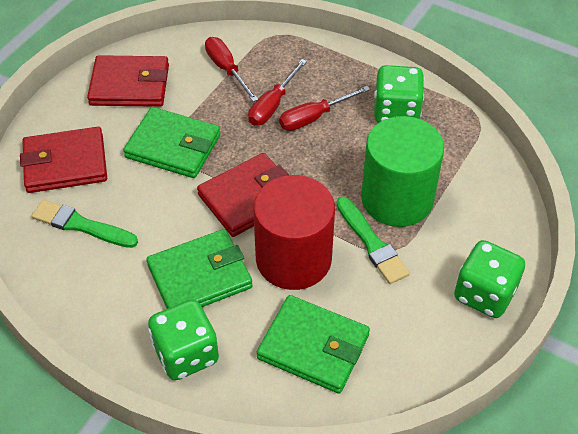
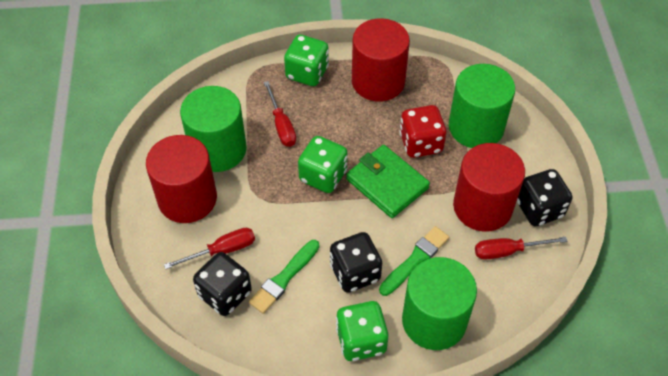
black dice: 0 -> 3
green cylinder: 1 -> 3
green wallet: 3 -> 1
red cylinder: 1 -> 3
red dice: 0 -> 1
red wallet: 3 -> 0

